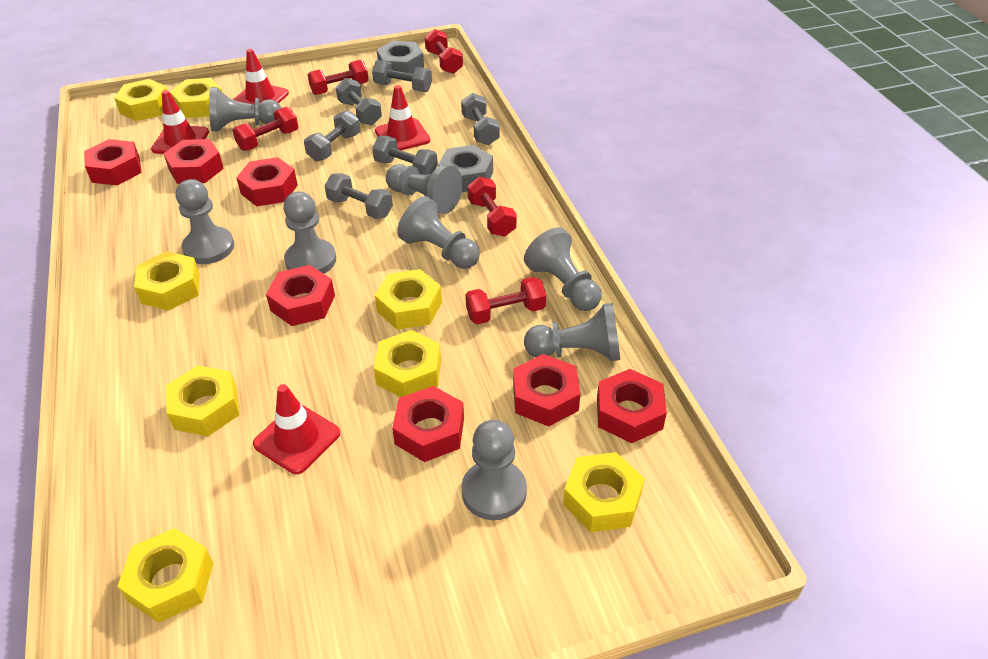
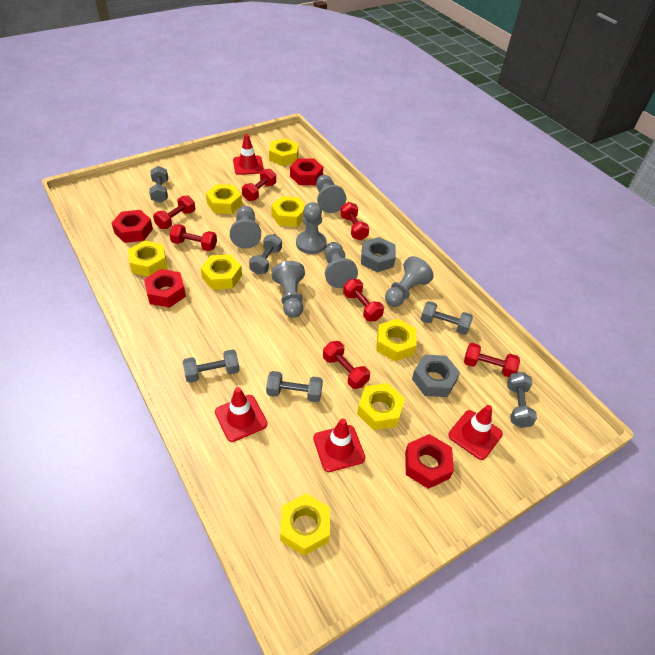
grey pawn: 8 -> 6
red dumbbell: 5 -> 7
red nut: 7 -> 4

